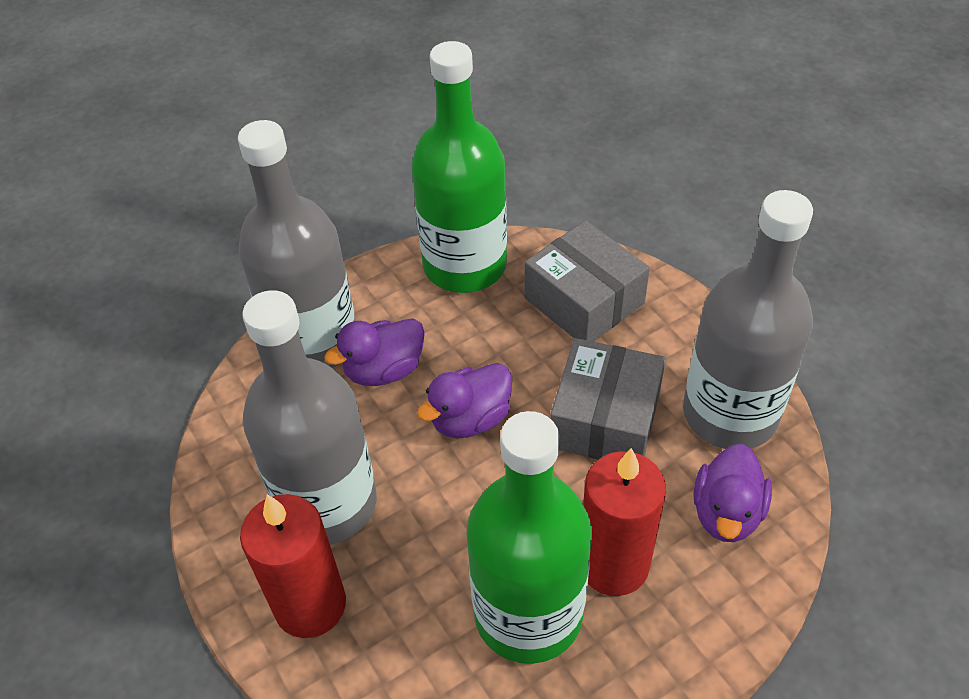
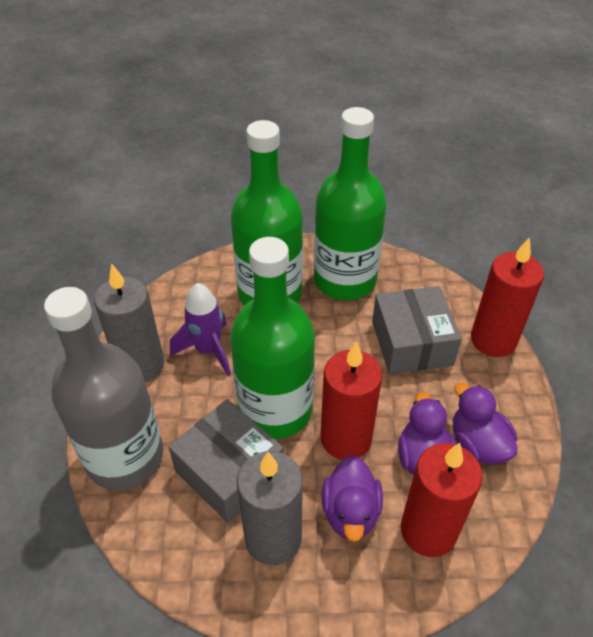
green bottle: 2 -> 3
grey bottle: 3 -> 1
grey candle: 0 -> 2
purple rocket: 0 -> 1
red candle: 2 -> 3

